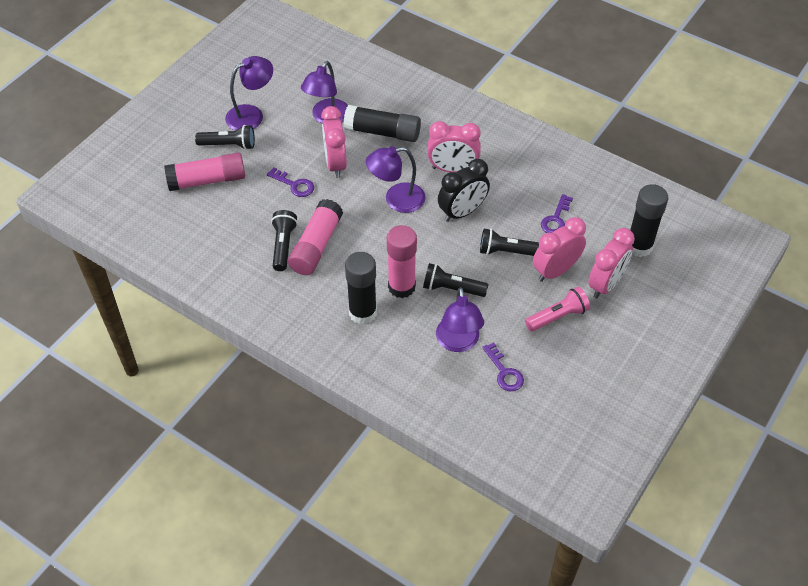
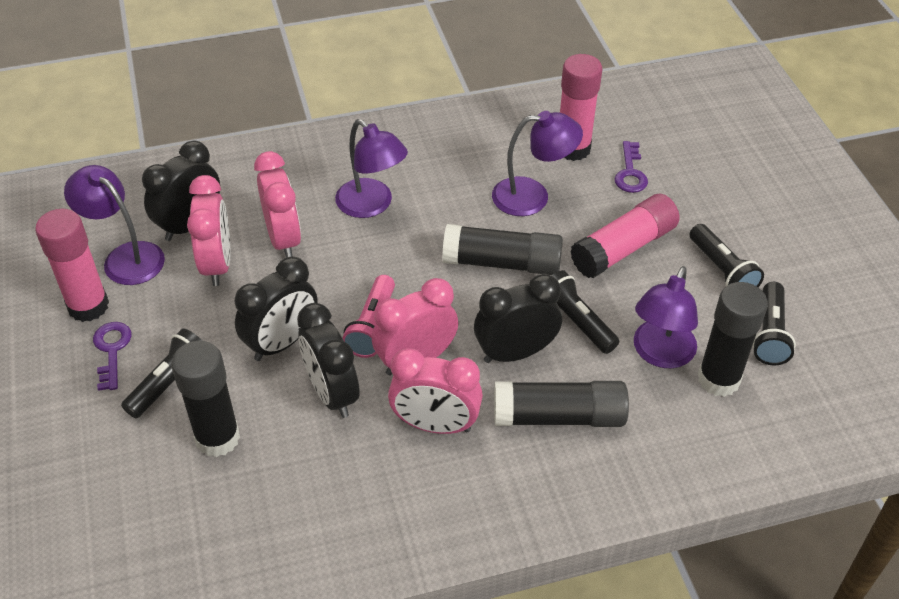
black clock: 1 -> 4
black glue stick: 3 -> 4
purple key: 3 -> 2

